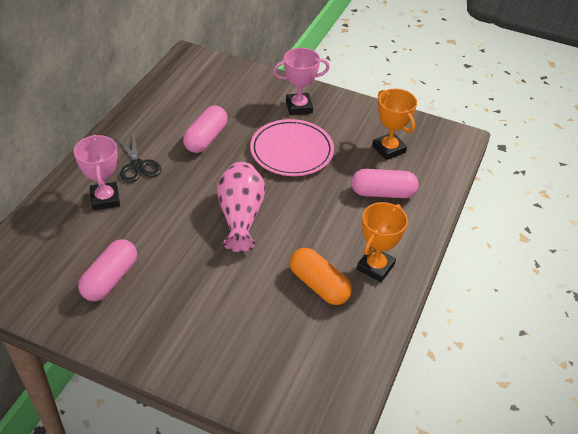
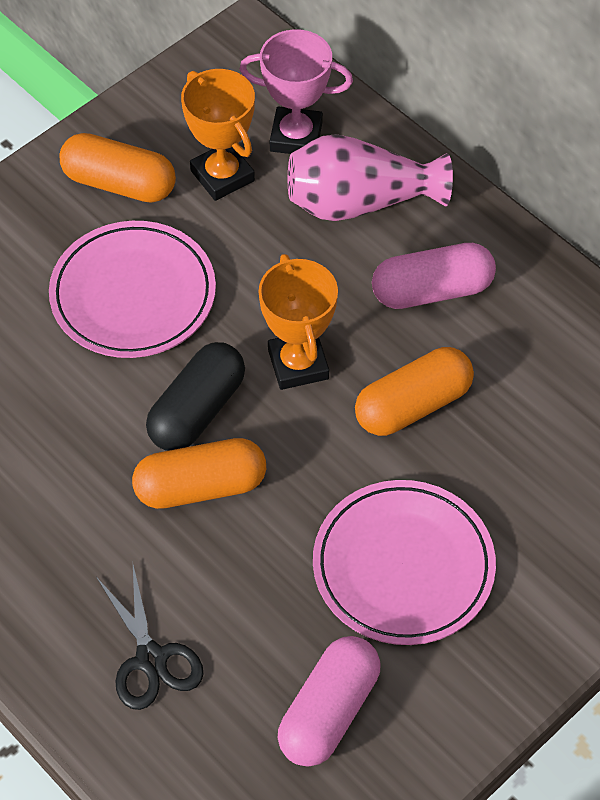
black capsule: 0 -> 1
orange capsule: 1 -> 3
pink capsule: 3 -> 2
pink plate: 1 -> 2
pink trophy: 2 -> 1

